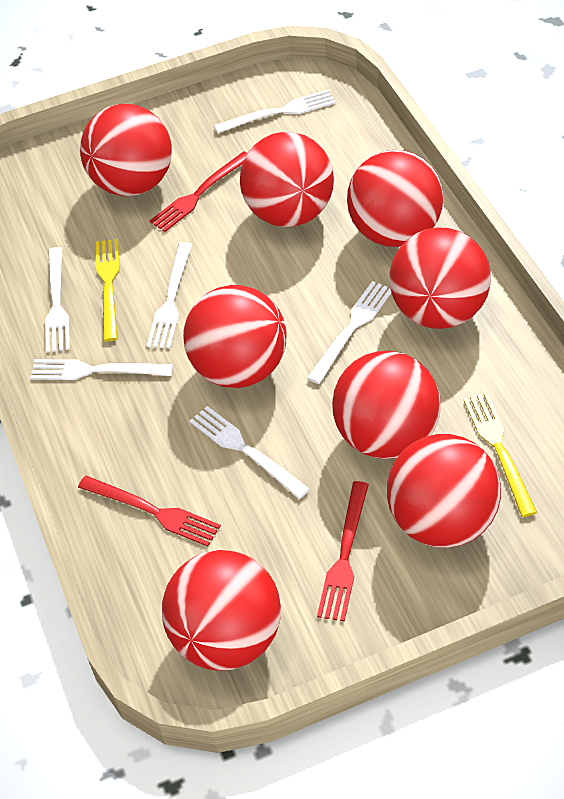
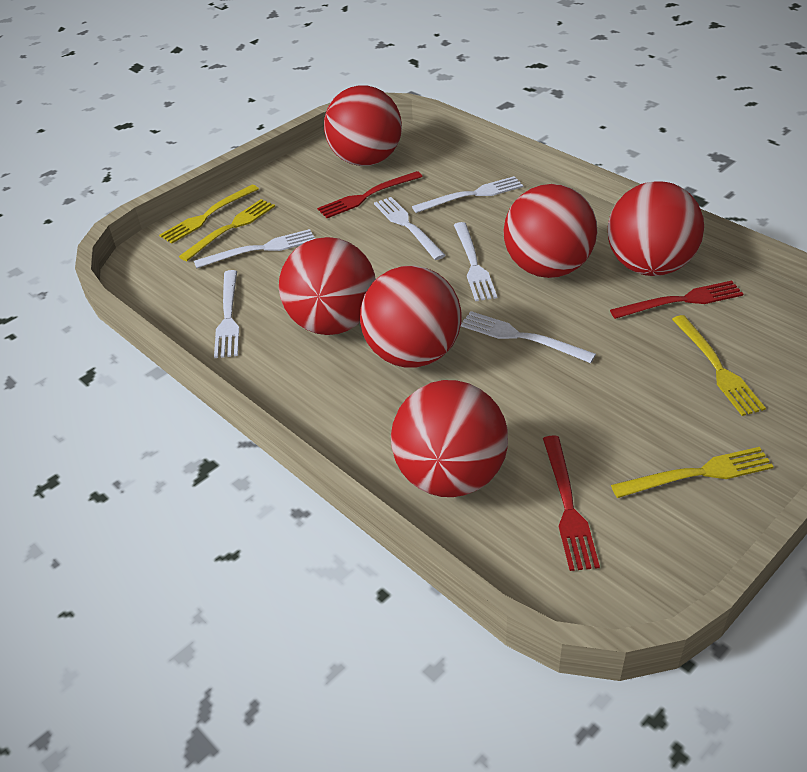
red ball: 8 -> 6
yellow fork: 2 -> 4

